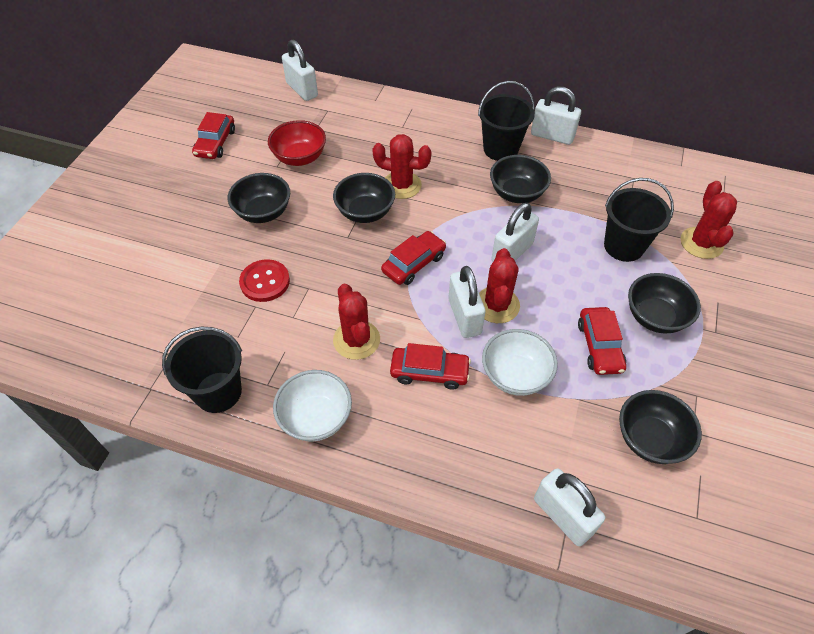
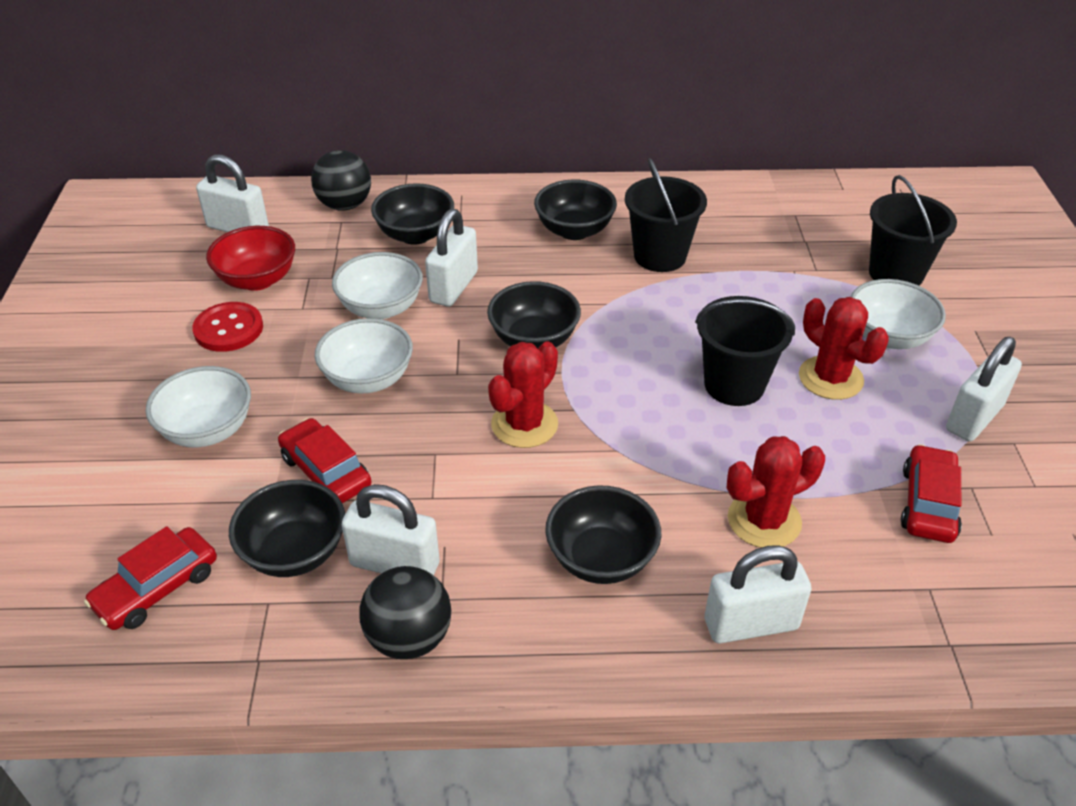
black ball: 0 -> 2
red cactus: 4 -> 3
red car: 4 -> 3
white bowl: 2 -> 4

